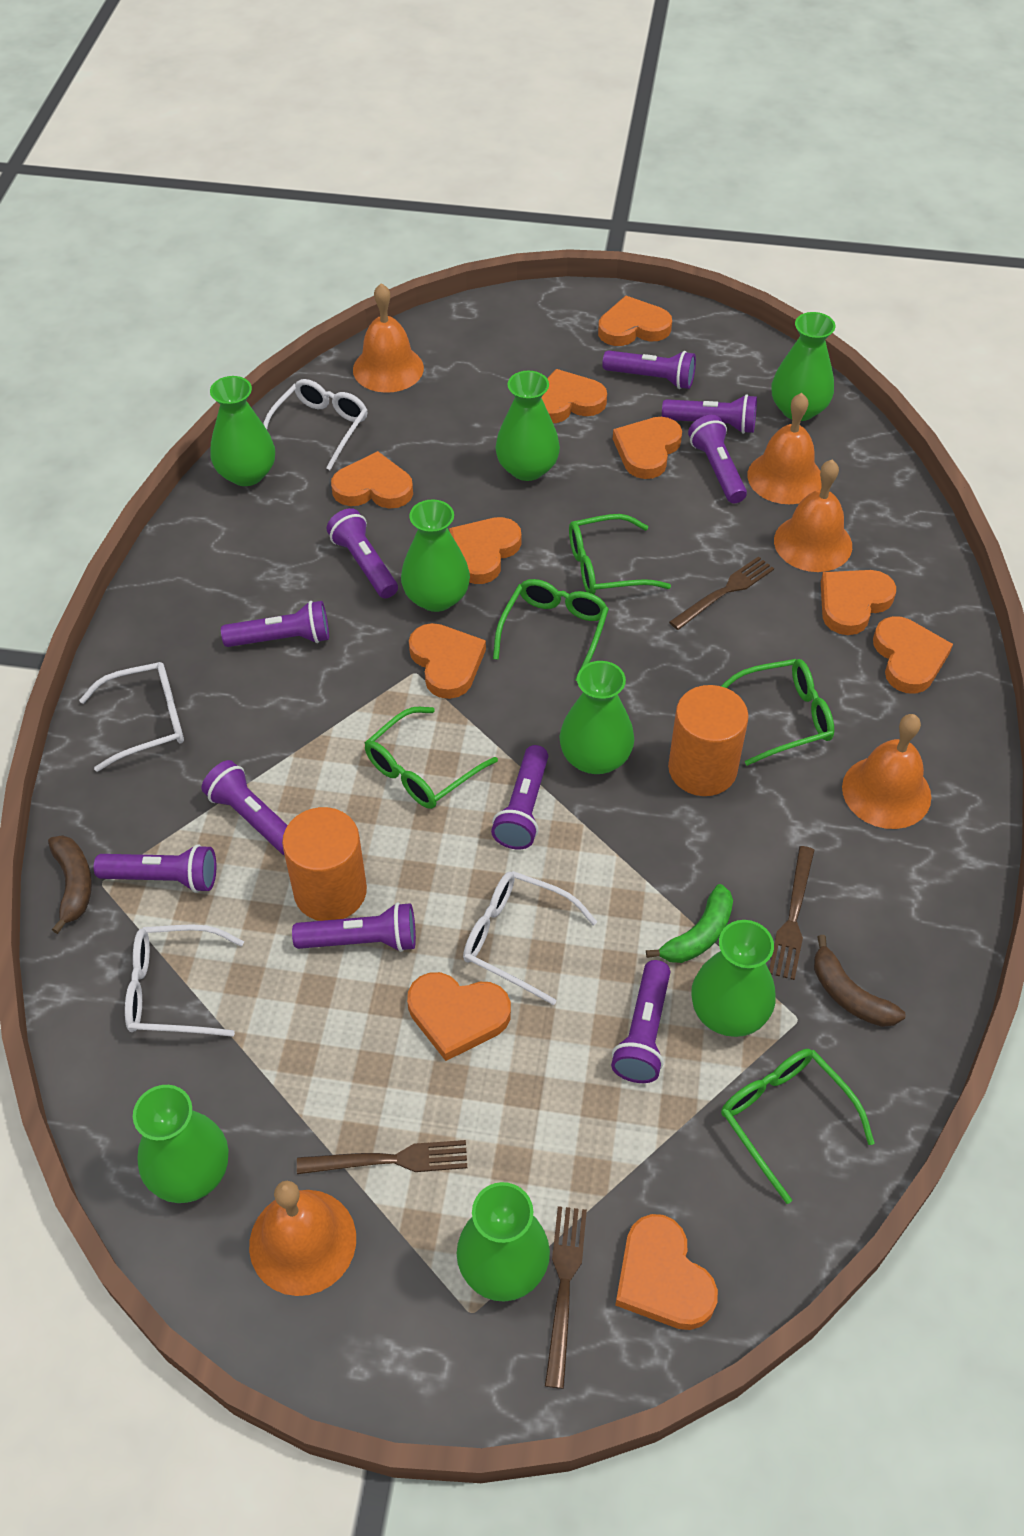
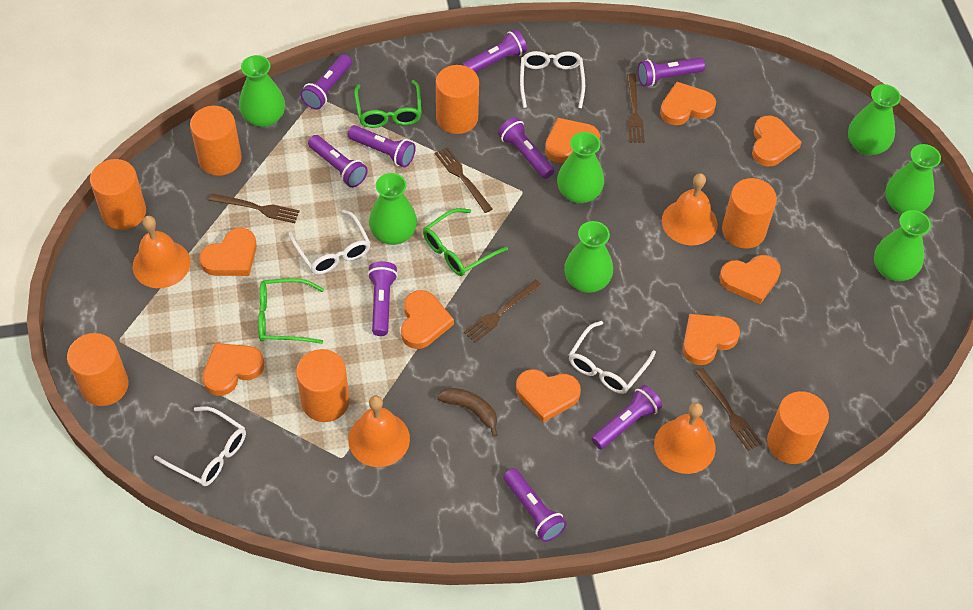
brown banana: 2 -> 1
brown fork: 4 -> 5
green banana: 1 -> 0
green glasses: 5 -> 3
green vase: 8 -> 7
orange bell: 5 -> 4
orange cylinder: 2 -> 7
orange heart: 10 -> 9
purple flashlight: 10 -> 9

